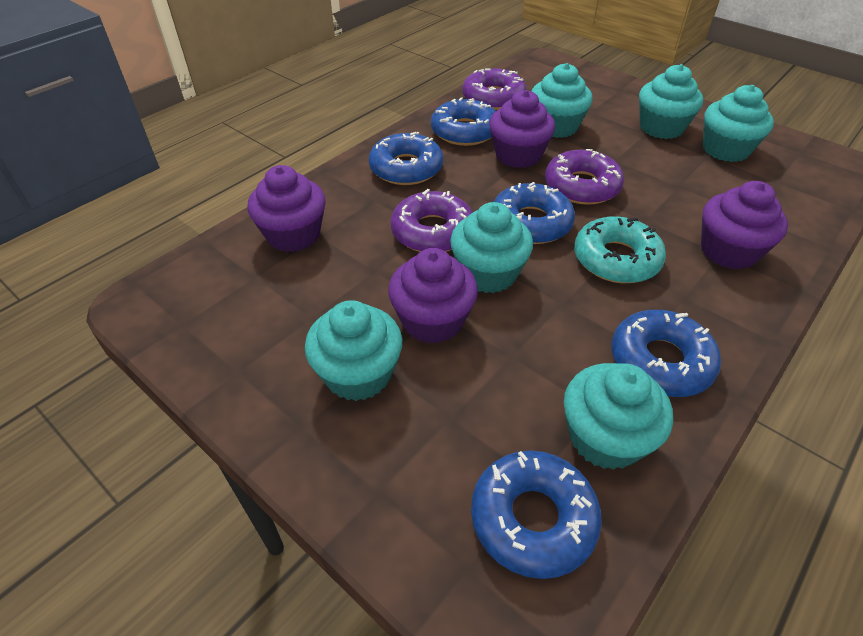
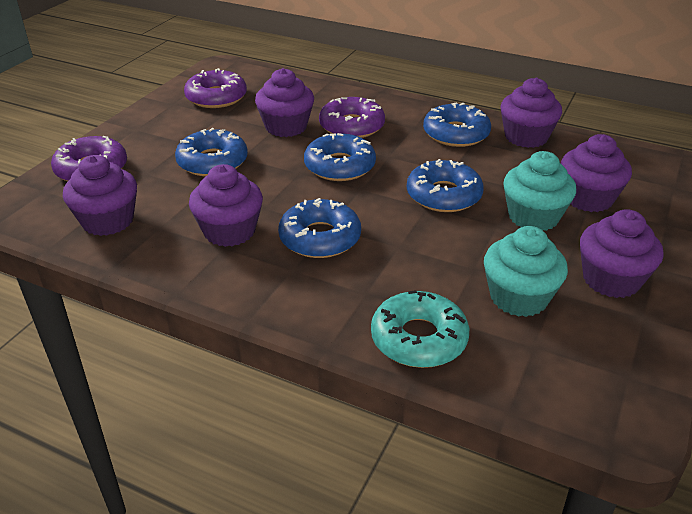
purple cupcake: 4 -> 6
turquoise cupcake: 6 -> 2

